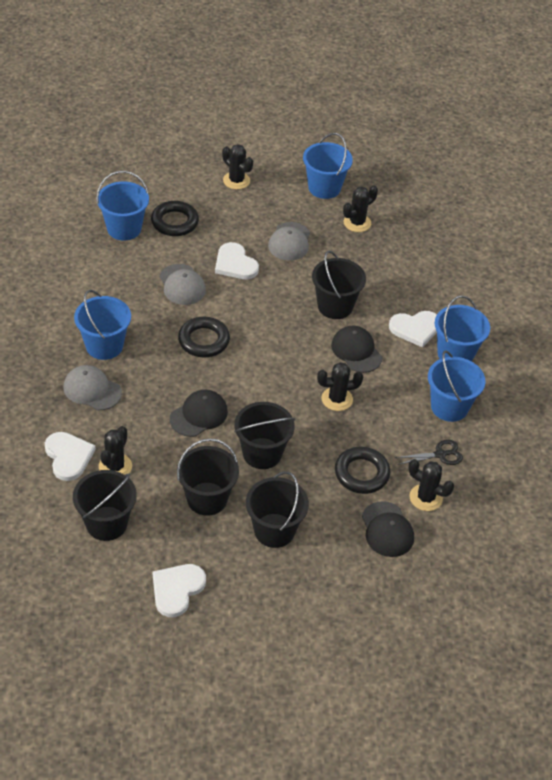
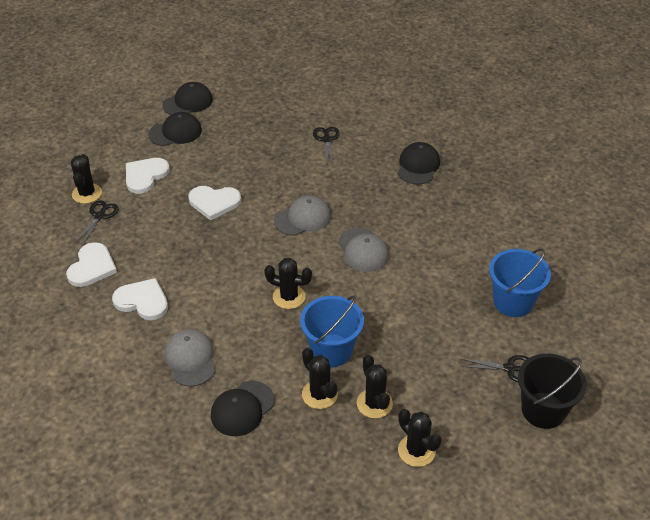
black bucket: 5 -> 1
black cap: 3 -> 4
black ring: 3 -> 0
black scissors: 1 -> 3
blue bucket: 5 -> 2

